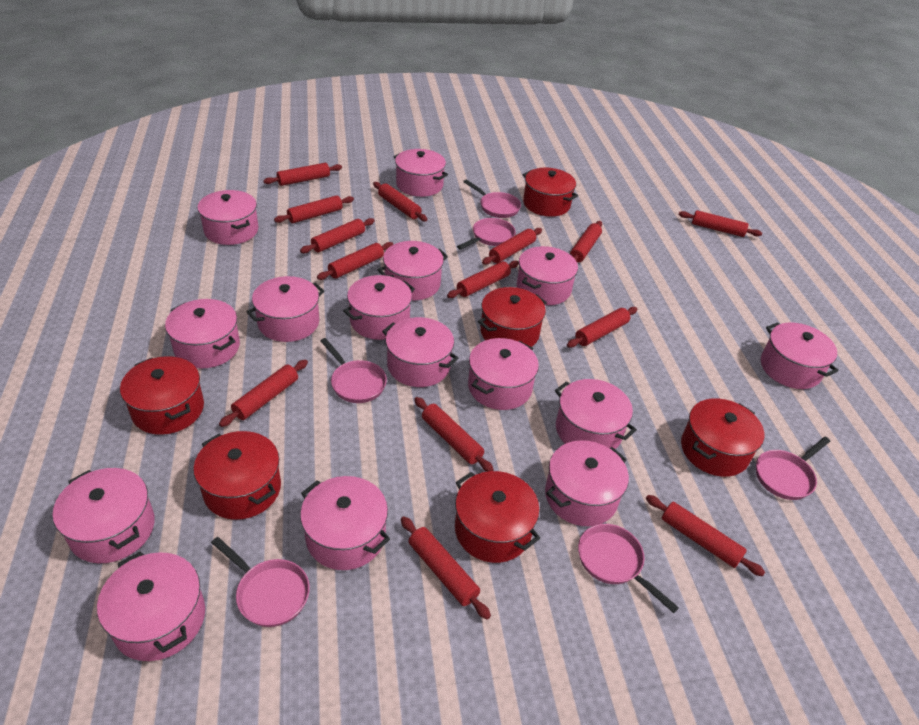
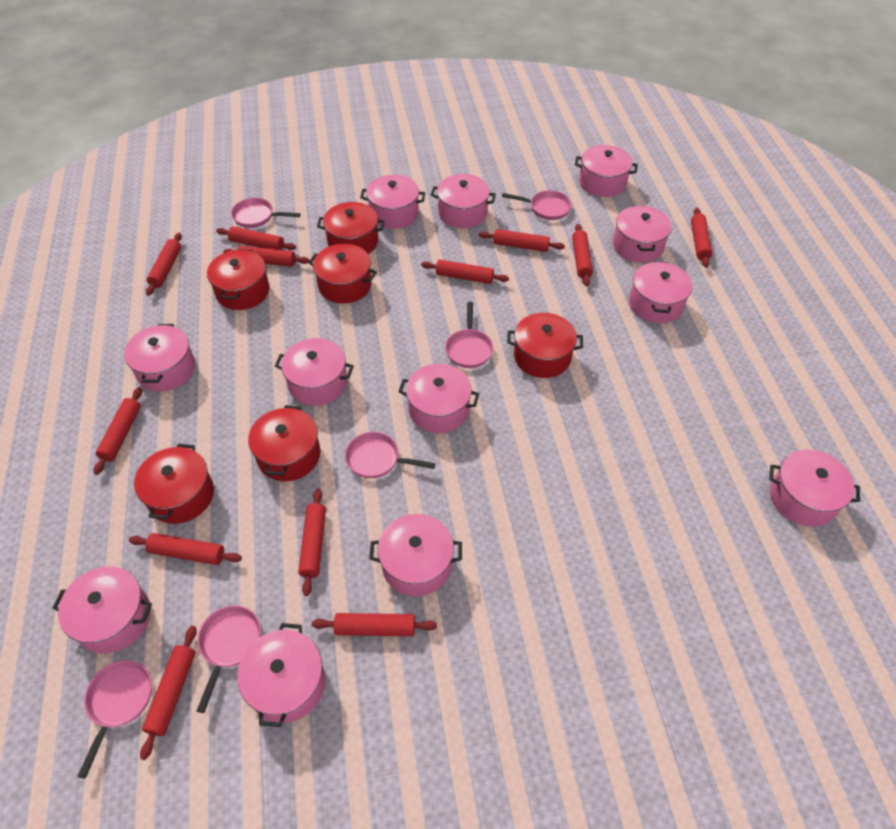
pink pot: 15 -> 12
red rolling pin: 14 -> 12

